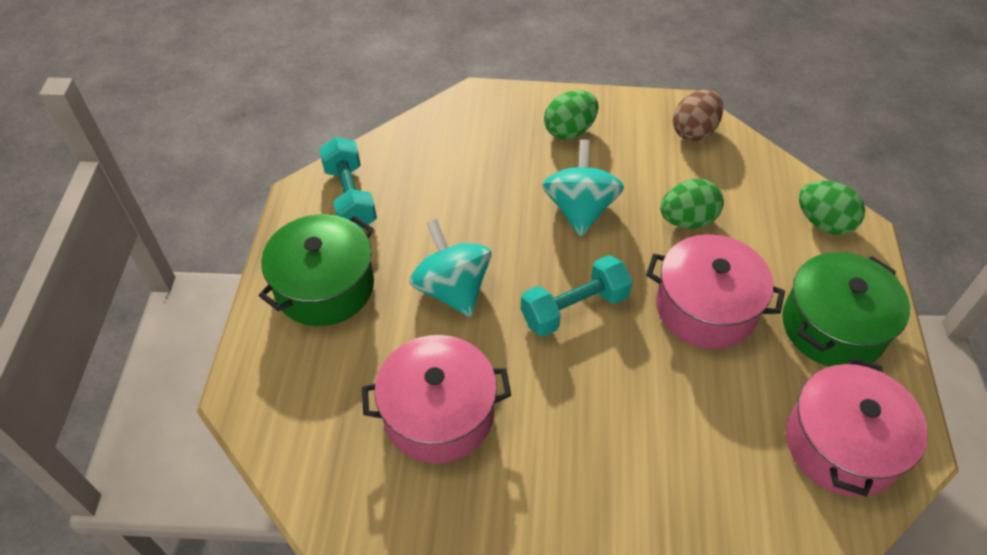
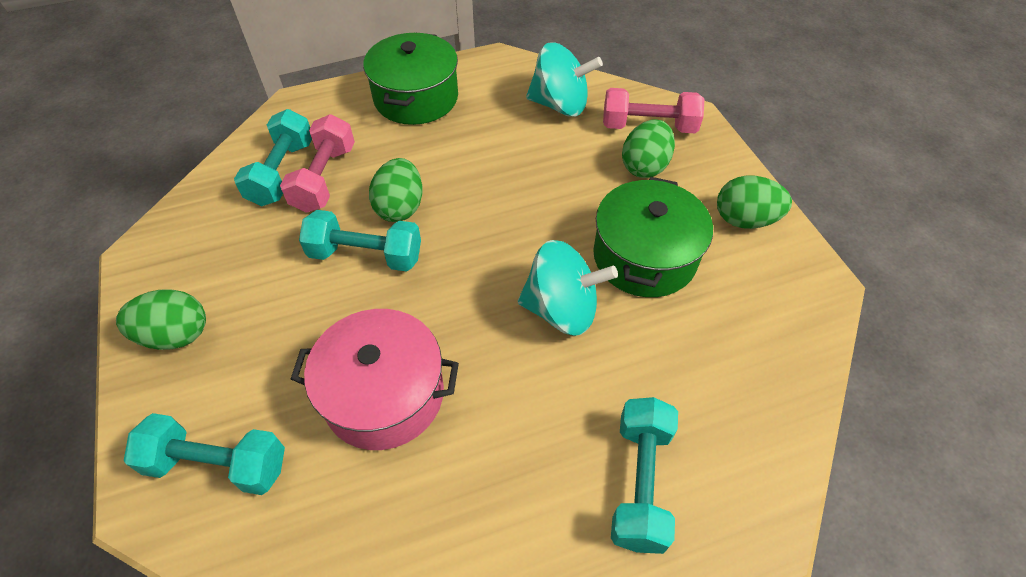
brown egg: 1 -> 0
green egg: 3 -> 4
pink dumbbell: 0 -> 2
pink pot: 3 -> 1
turquoise dumbbell: 2 -> 4

